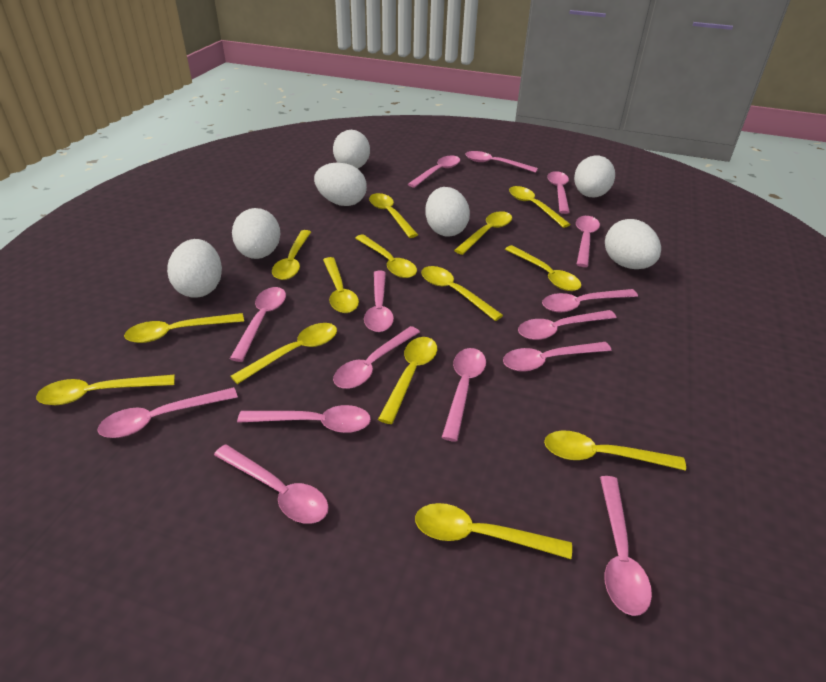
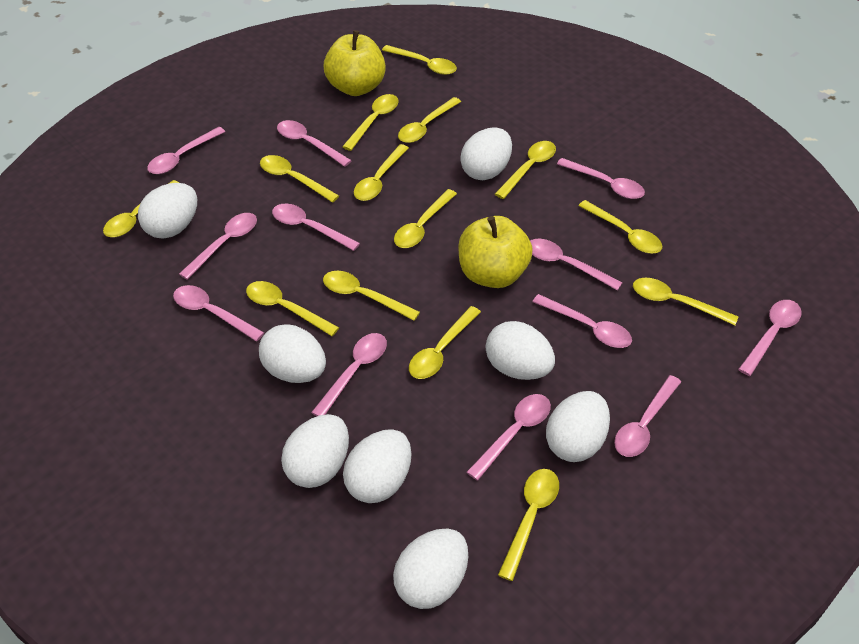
pink spoon: 15 -> 12
white egg: 7 -> 8
yellow apple: 0 -> 2

